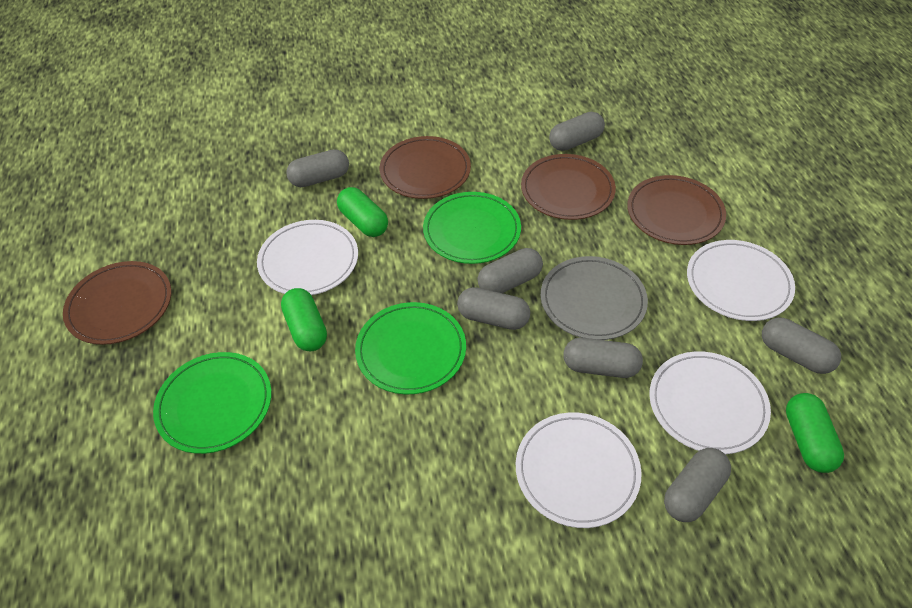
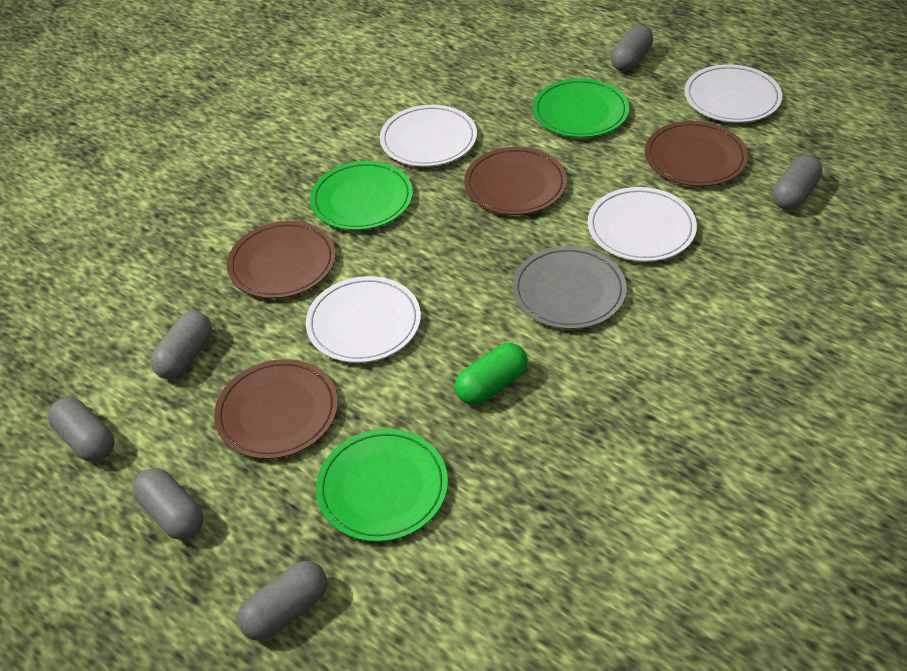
green capsule: 3 -> 1
grey capsule: 7 -> 6

